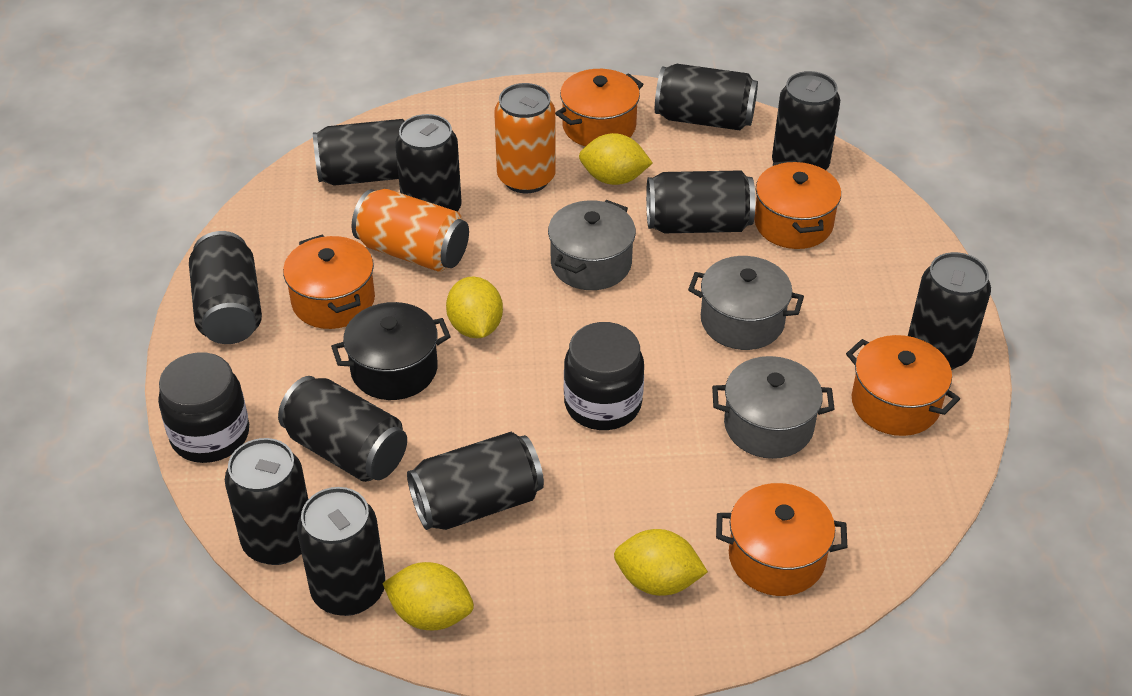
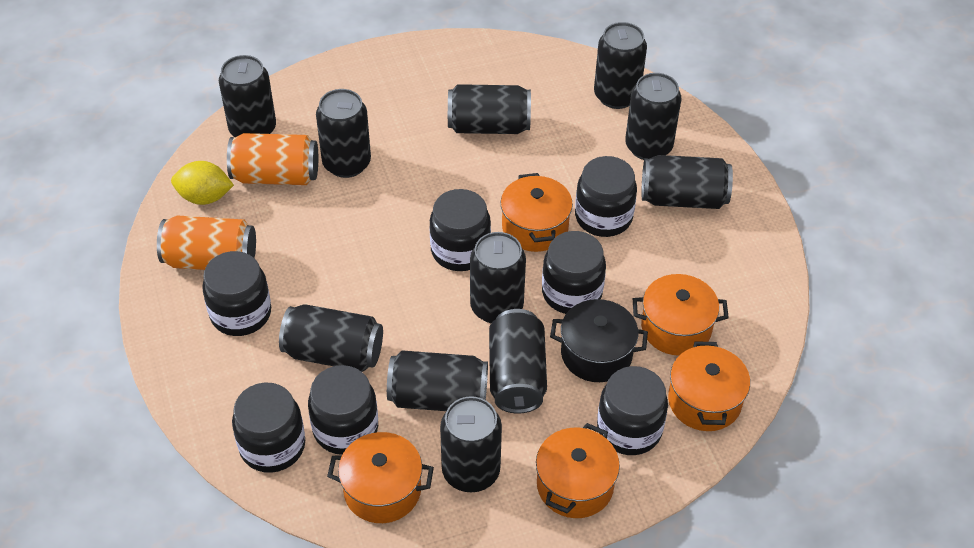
black jar: 2 -> 7
grey pot: 3 -> 0
yellow lemon: 4 -> 1

